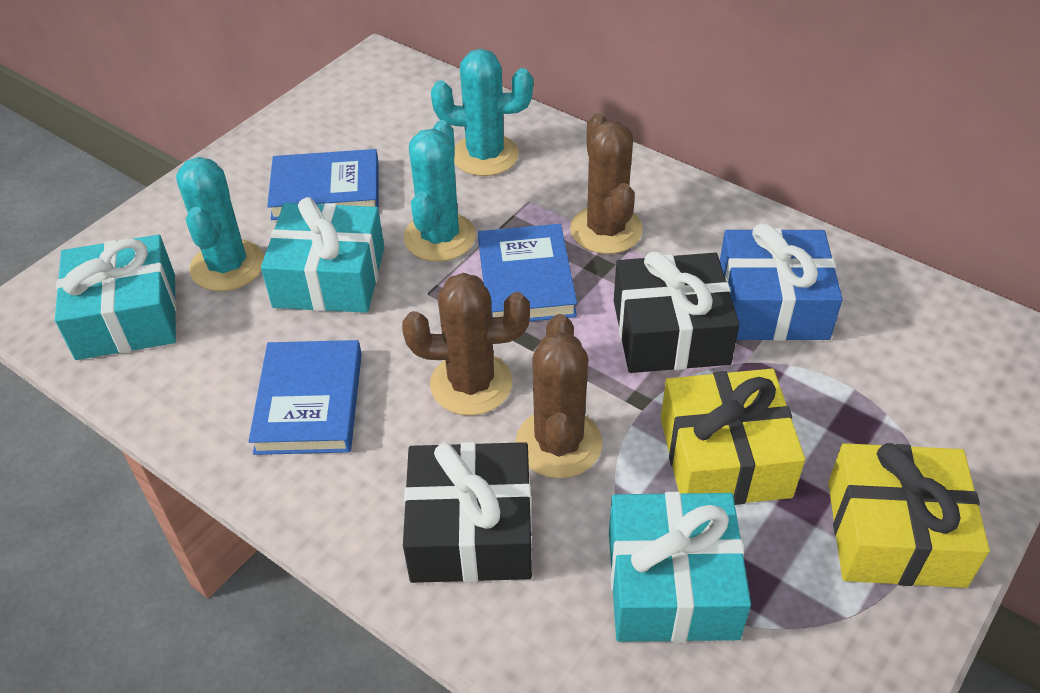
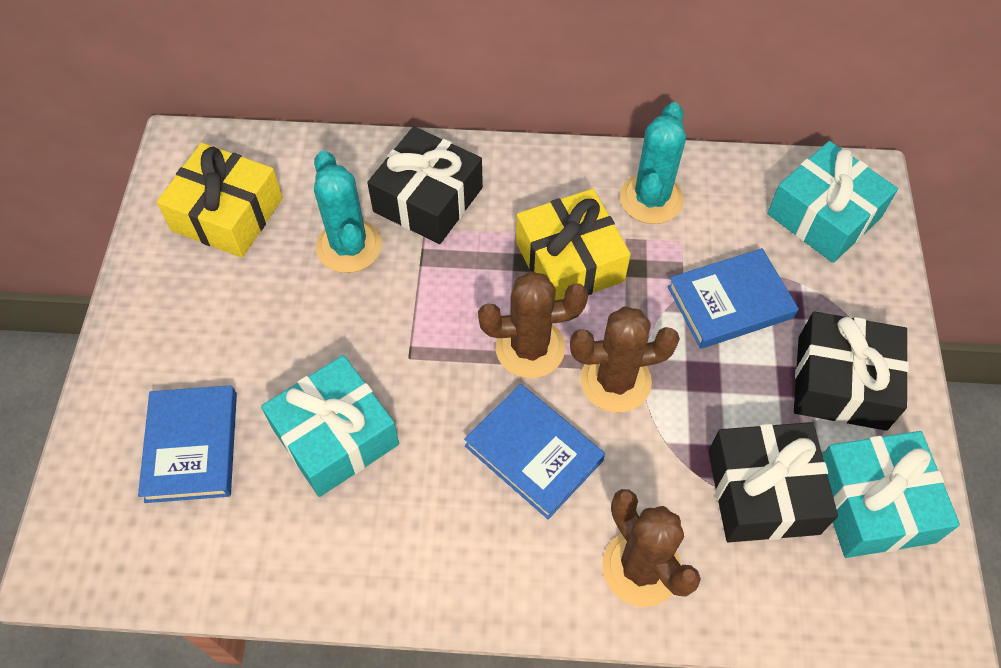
black gift: 2 -> 3
blue gift: 1 -> 0
turquoise cactus: 3 -> 2

